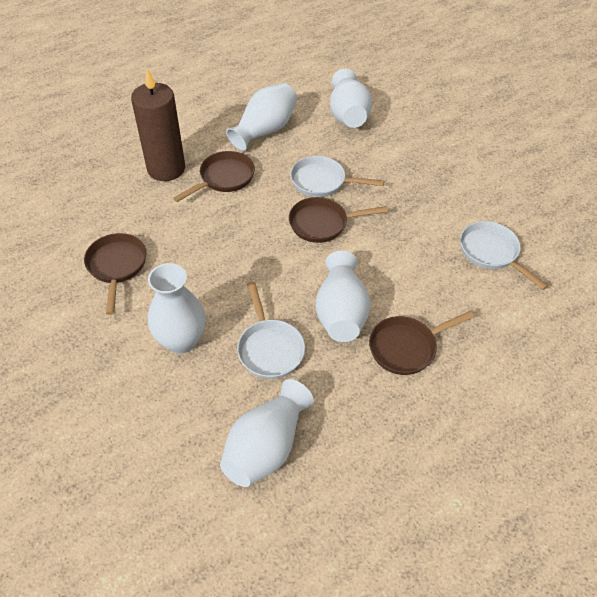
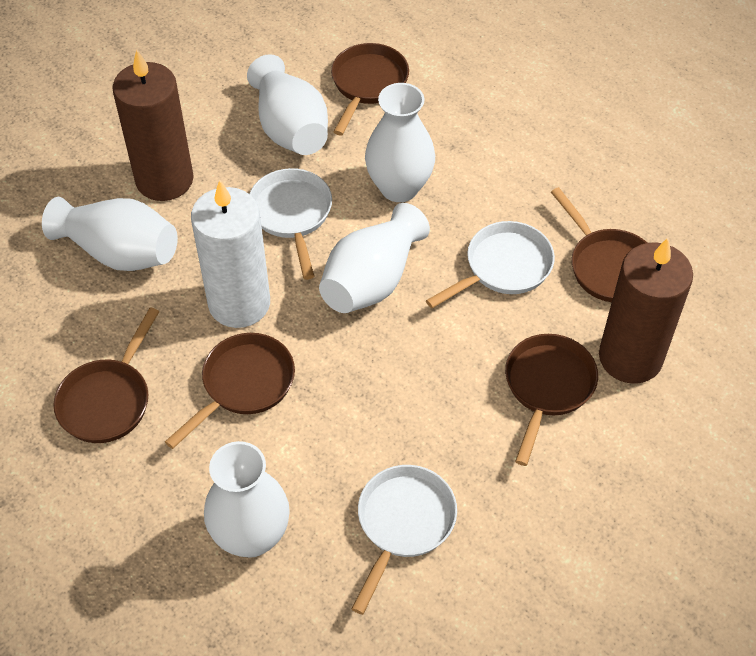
brown candle: 1 -> 2
brown pan: 4 -> 5
white candle: 0 -> 1

